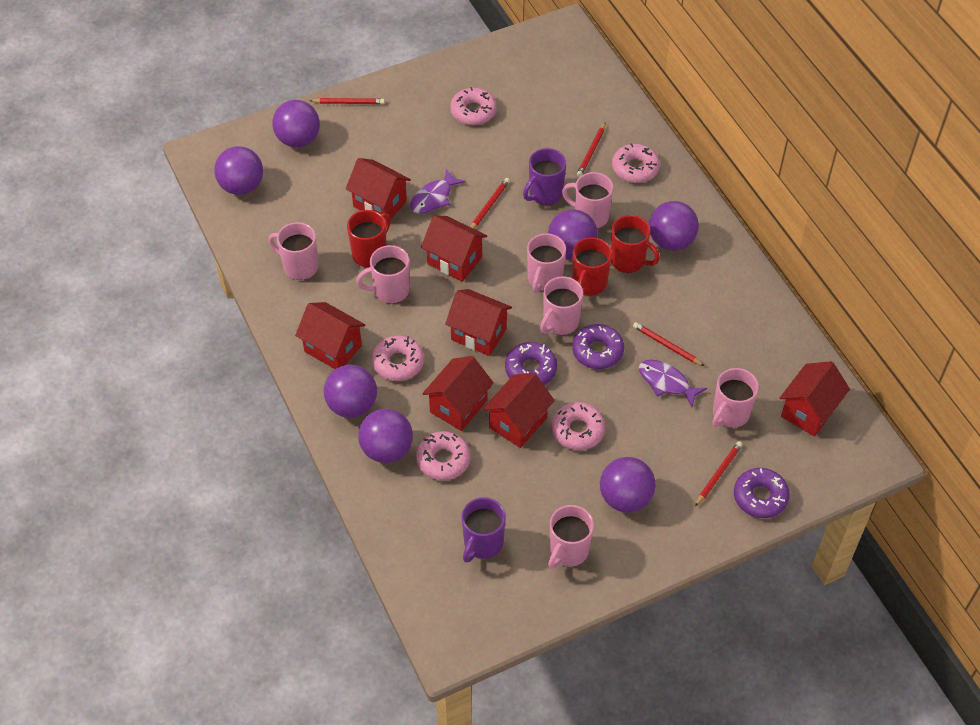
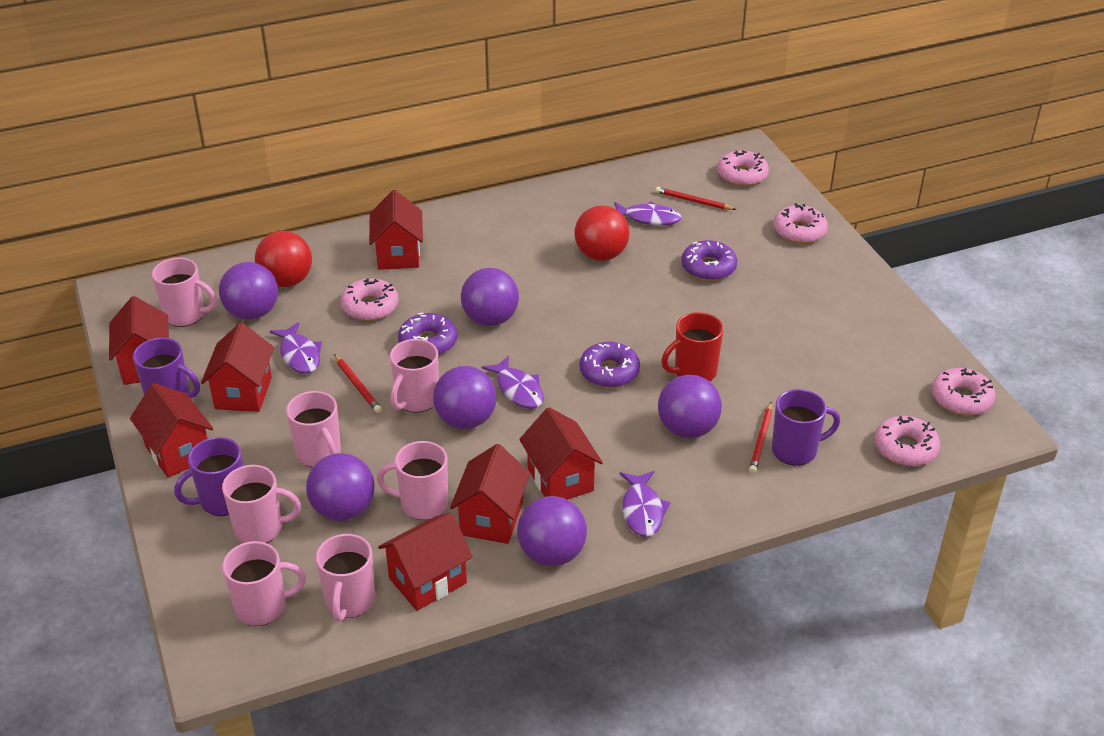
purple ball: 7 -> 6
purple fish: 2 -> 4
purple mug: 2 -> 3
red ball: 0 -> 2
red mug: 3 -> 1
red pencil: 5 -> 3

